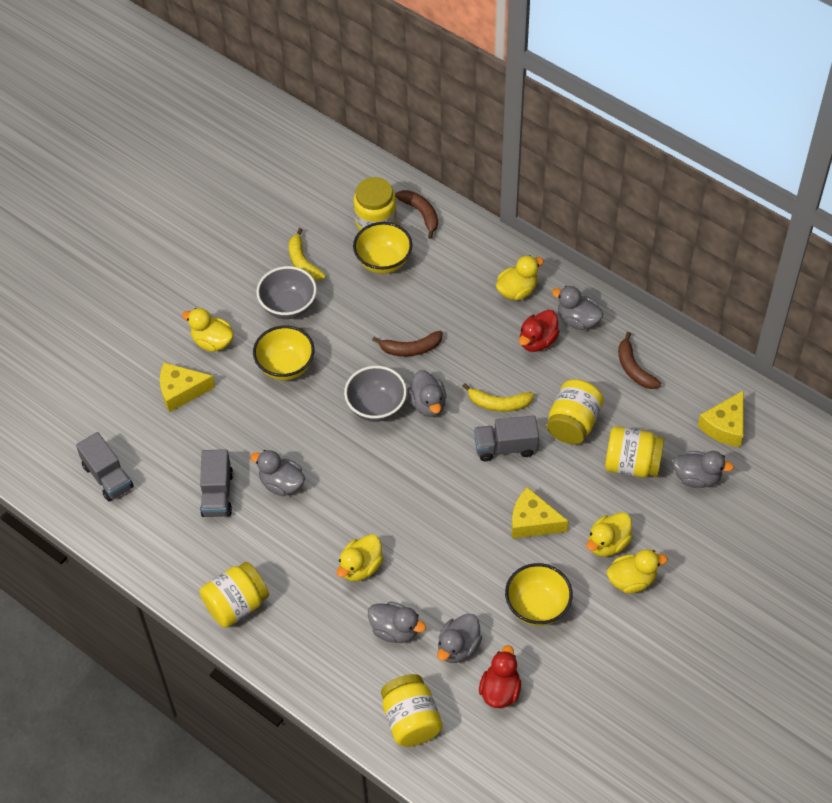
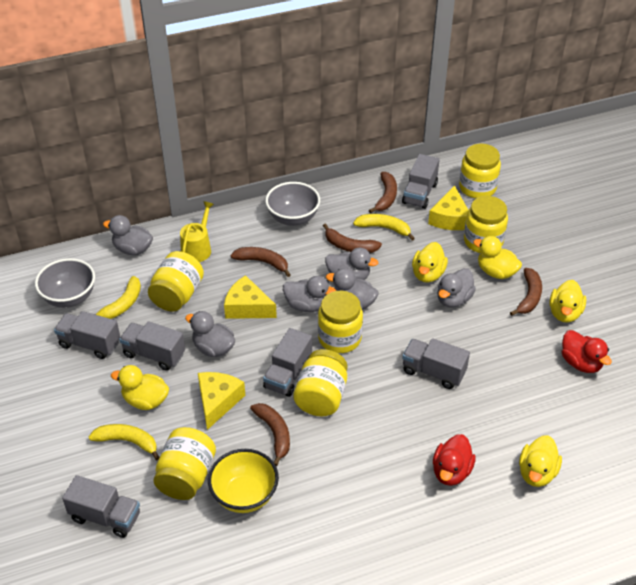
brown banana: 3 -> 5
grey truck: 3 -> 6
yellow banana: 2 -> 3
yellow bowl: 3 -> 1
yellow jar: 5 -> 6
yellow watering can: 0 -> 1

